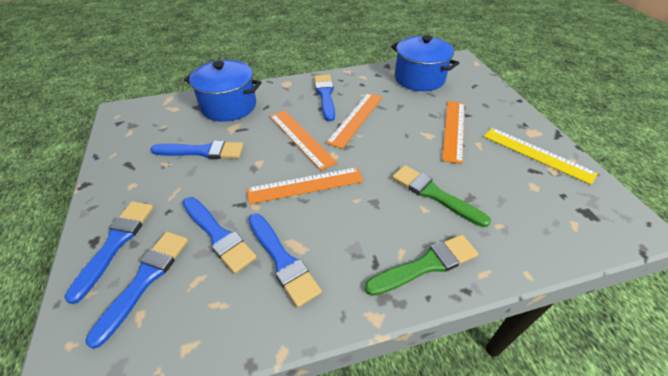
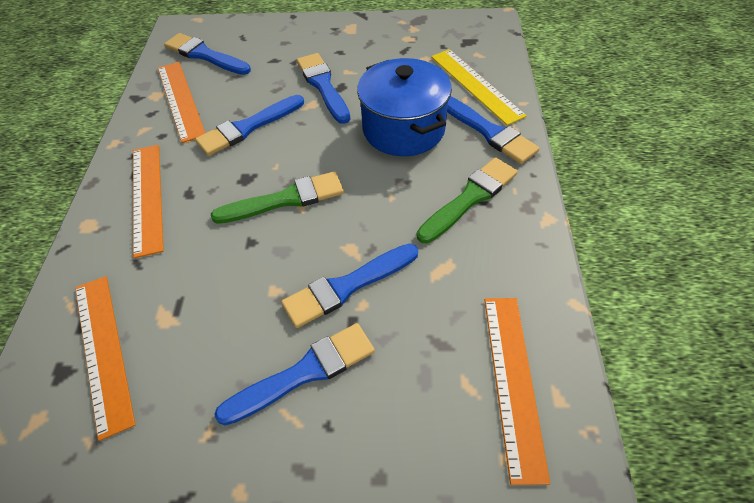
blue pot: 2 -> 1

